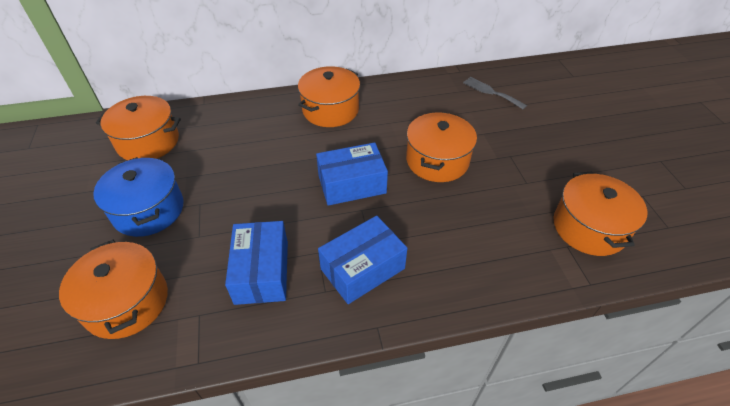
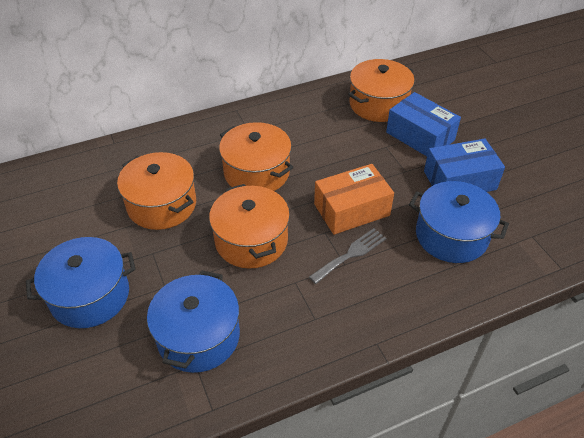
blue box: 3 -> 2
blue pot: 1 -> 3
orange box: 0 -> 1
orange pot: 5 -> 4

